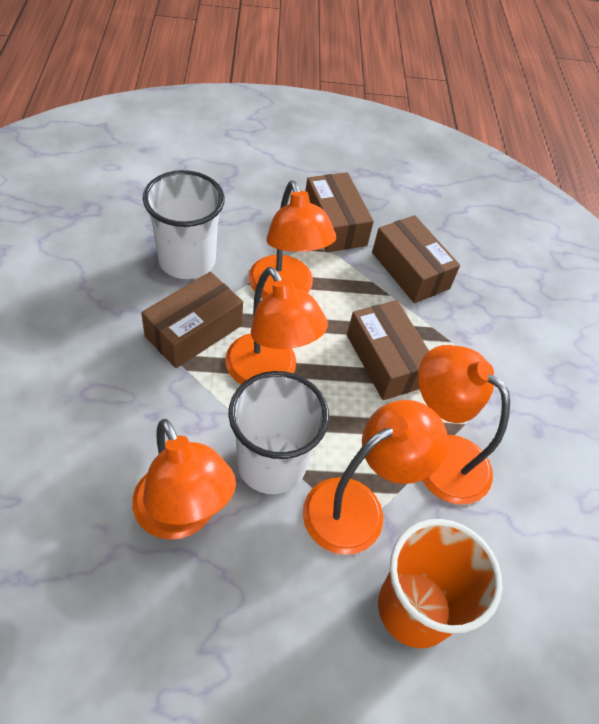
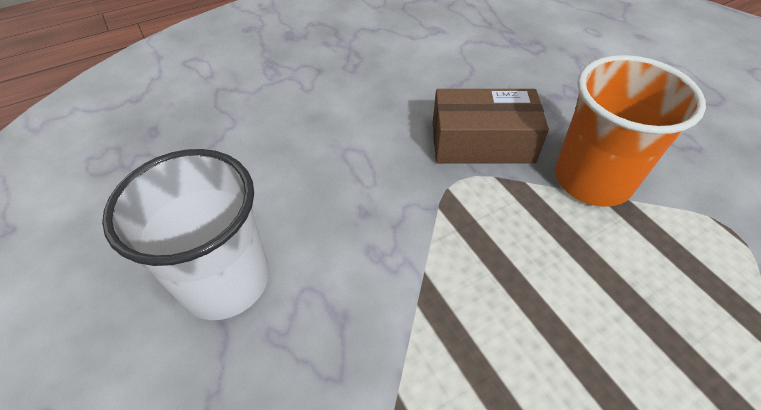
brown box: 4 -> 1
orange lamp: 5 -> 0
white cup: 2 -> 1

